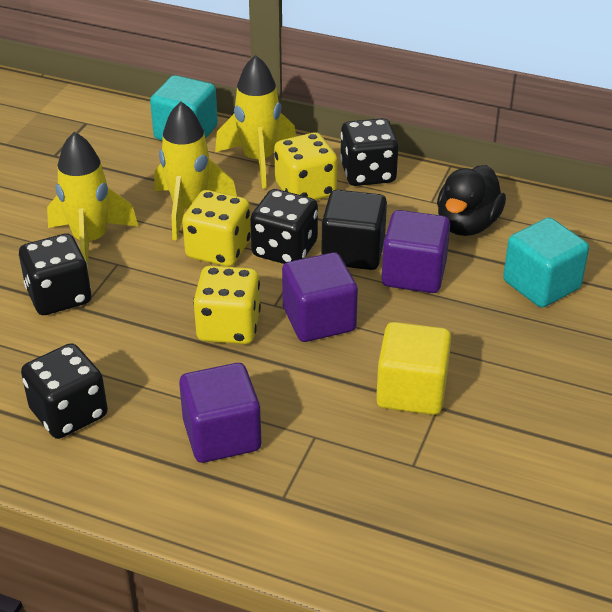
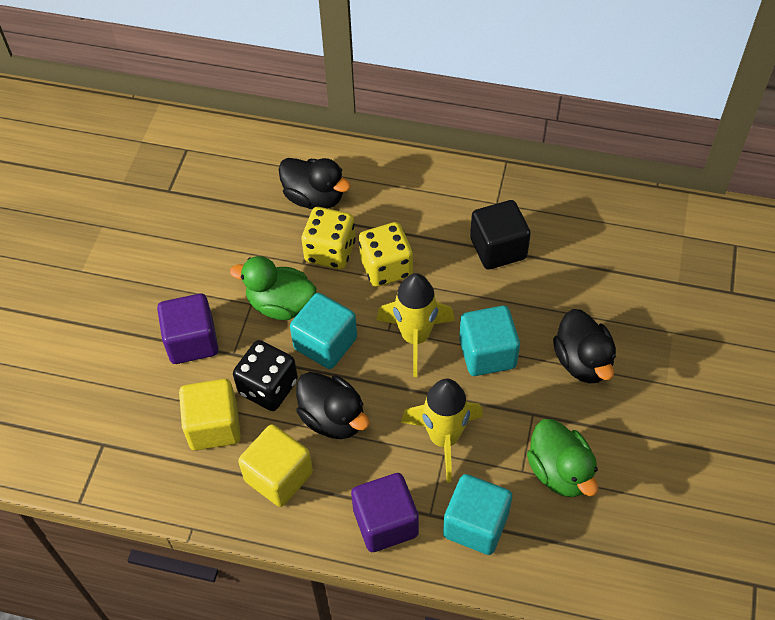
black dice: 4 -> 1
black duck: 1 -> 3
green duck: 0 -> 2
purple cube: 3 -> 2
turquoise cube: 2 -> 3
yellow cube: 1 -> 2
yellow dice: 3 -> 2
yellow rocket: 3 -> 2

